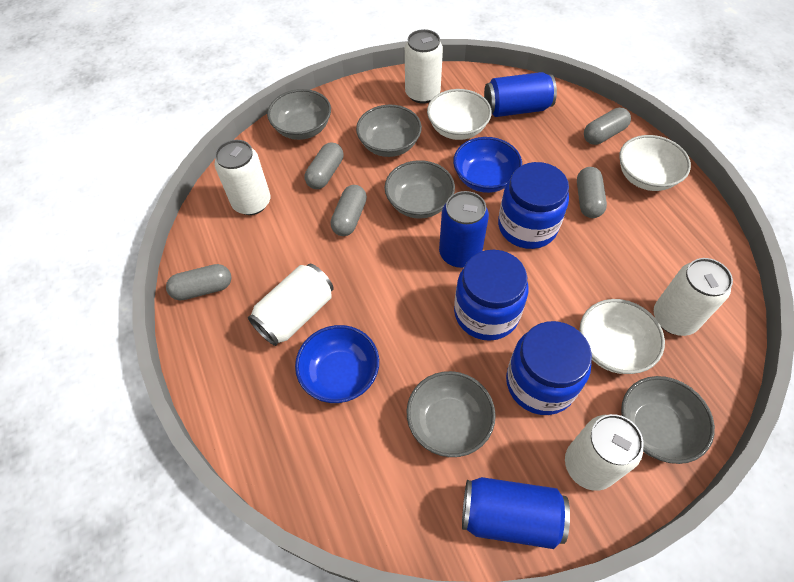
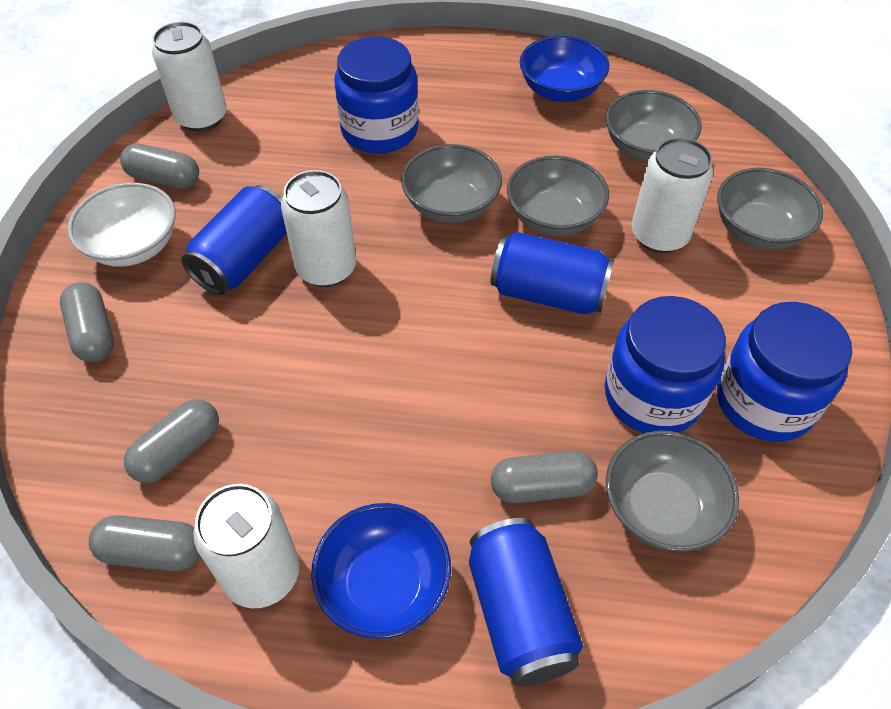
white bowl: 3 -> 1
white can: 5 -> 4

